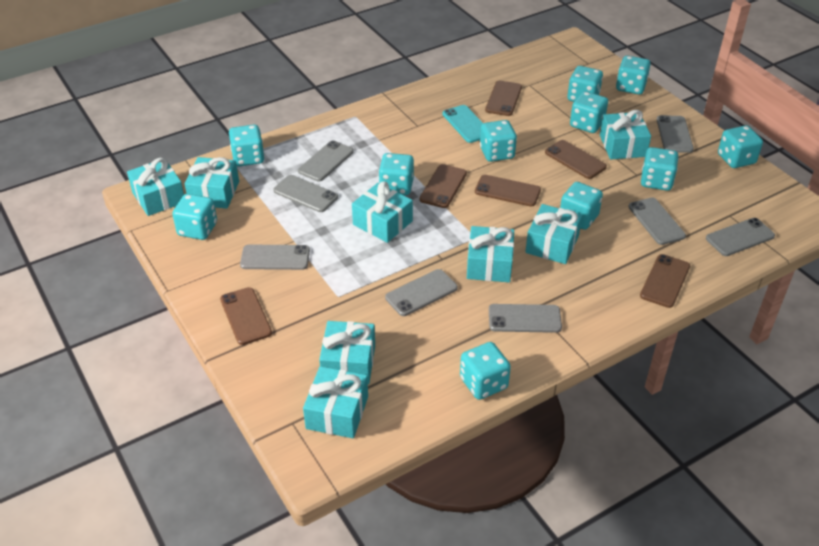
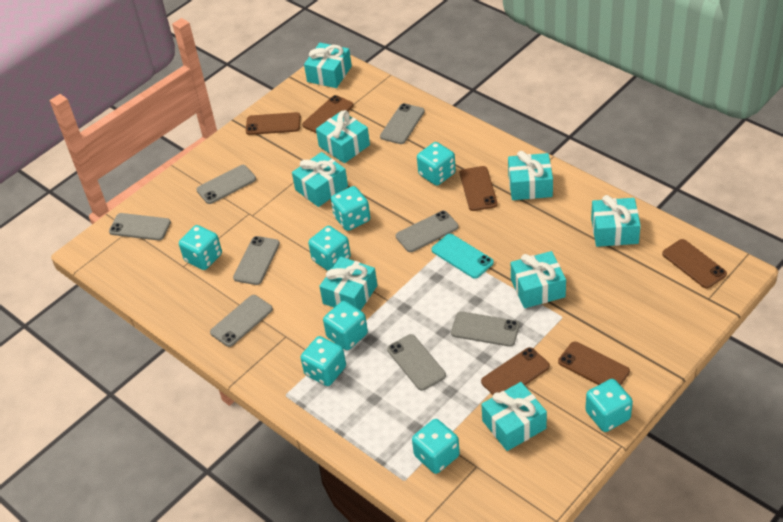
turquoise dice: 11 -> 8

